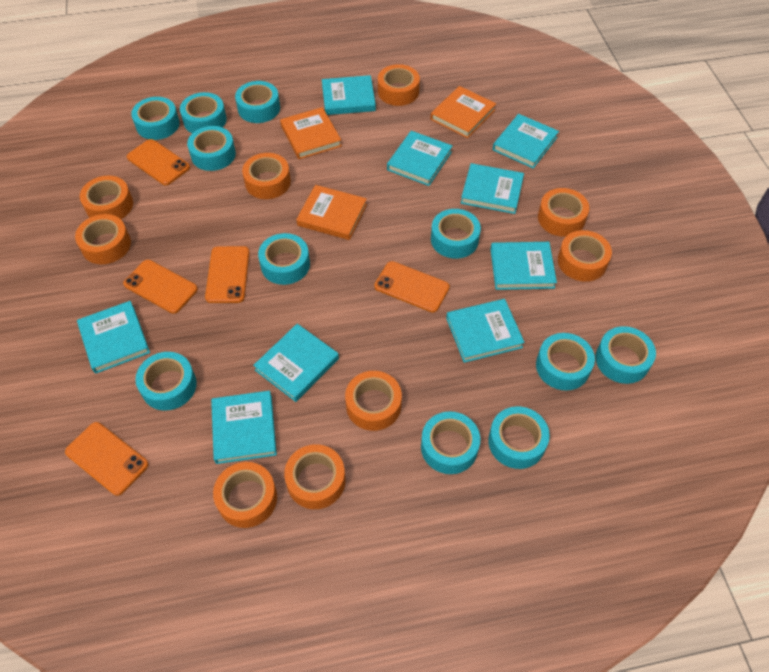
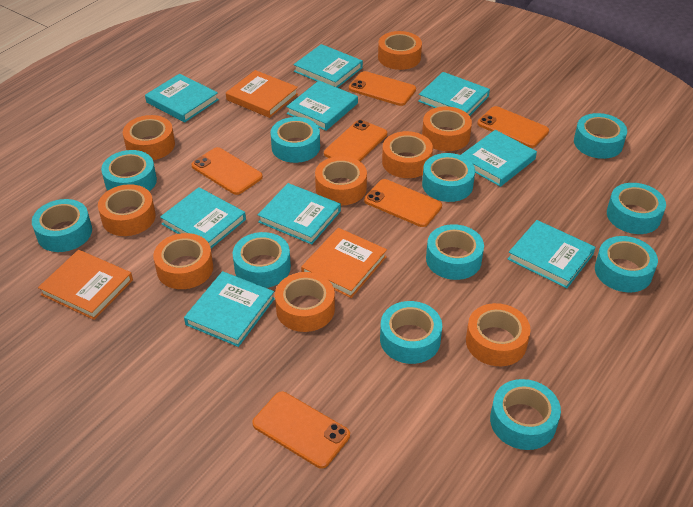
orange phone: 5 -> 6

